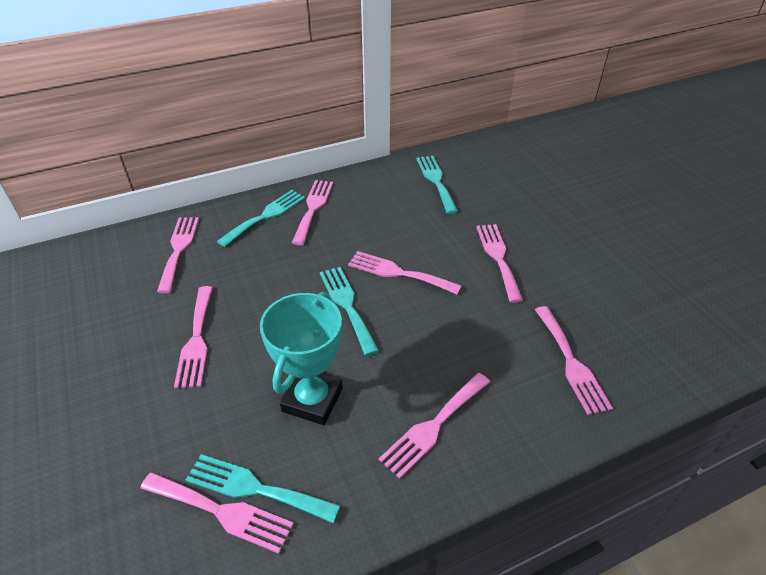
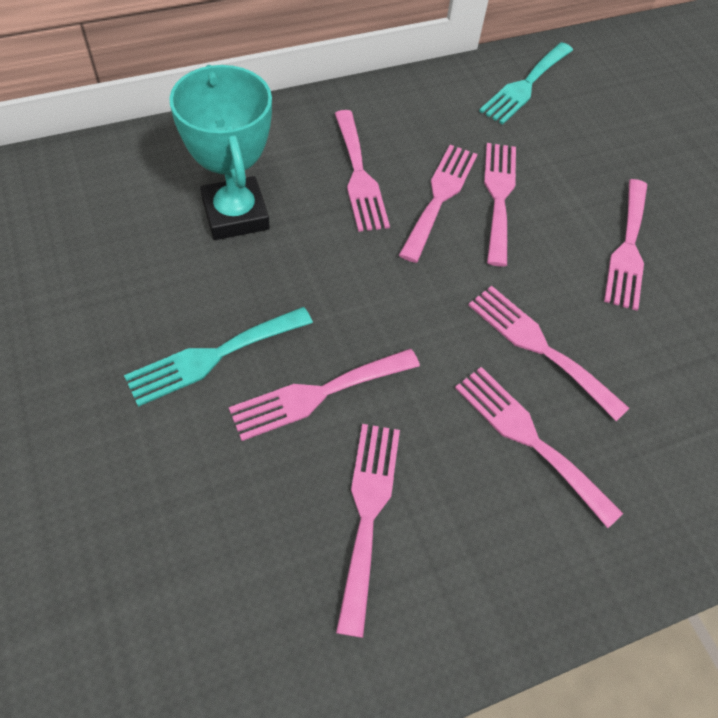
turquoise fork: 4 -> 2

